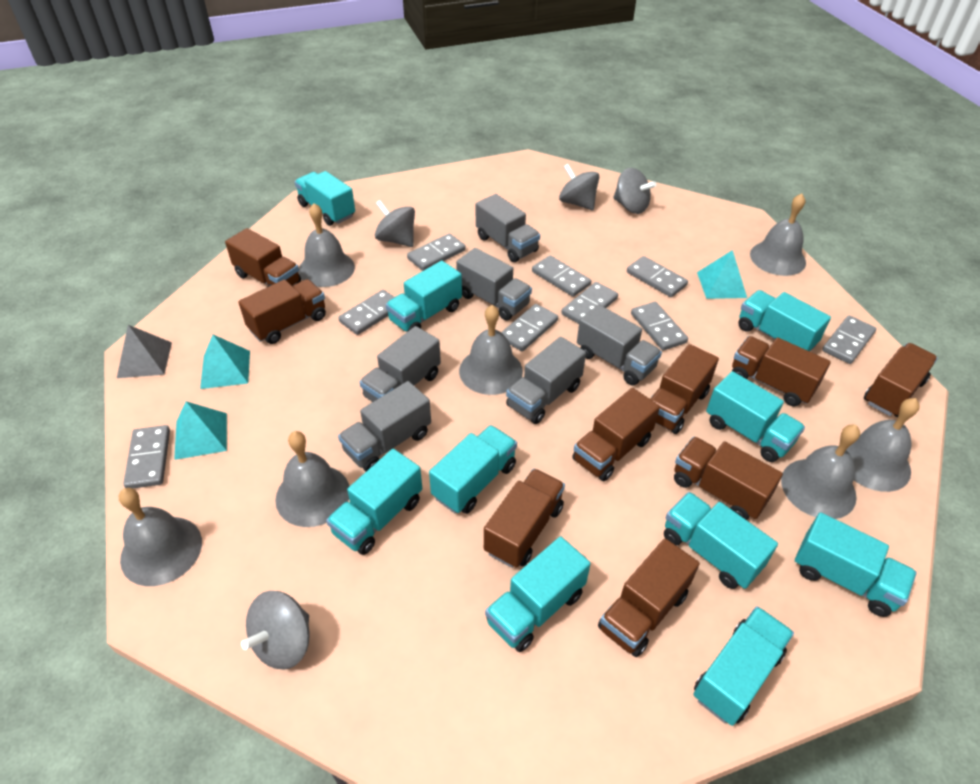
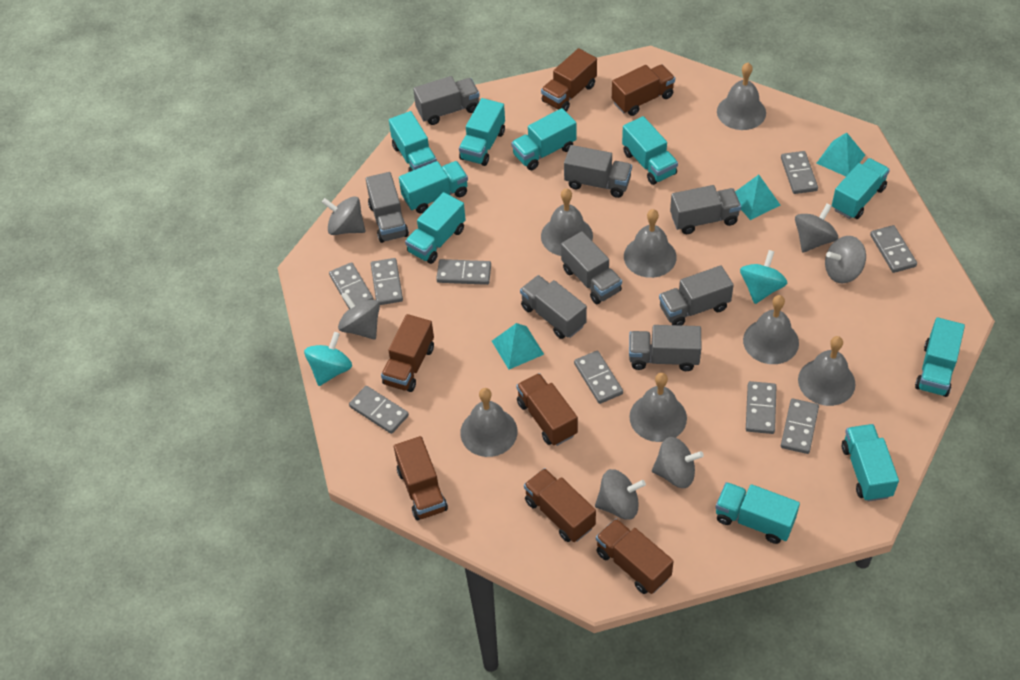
brown truck: 9 -> 7
grey pyramid: 1 -> 0
grey spinning top: 4 -> 6
grey truck: 6 -> 8
turquoise spinning top: 0 -> 2

